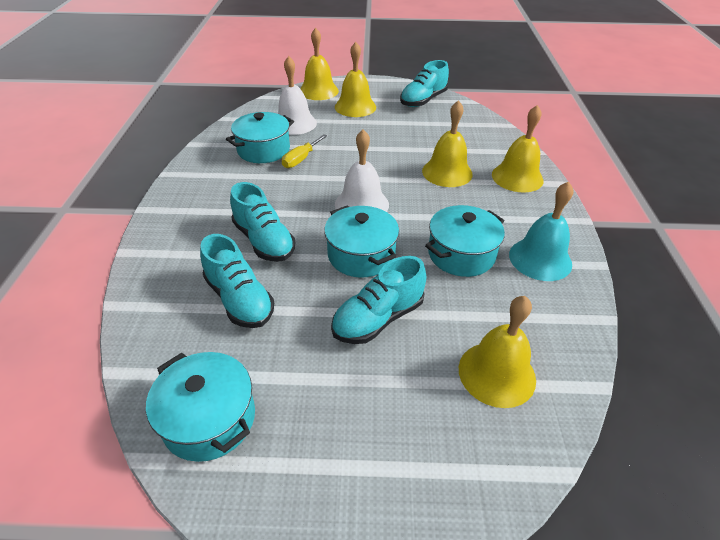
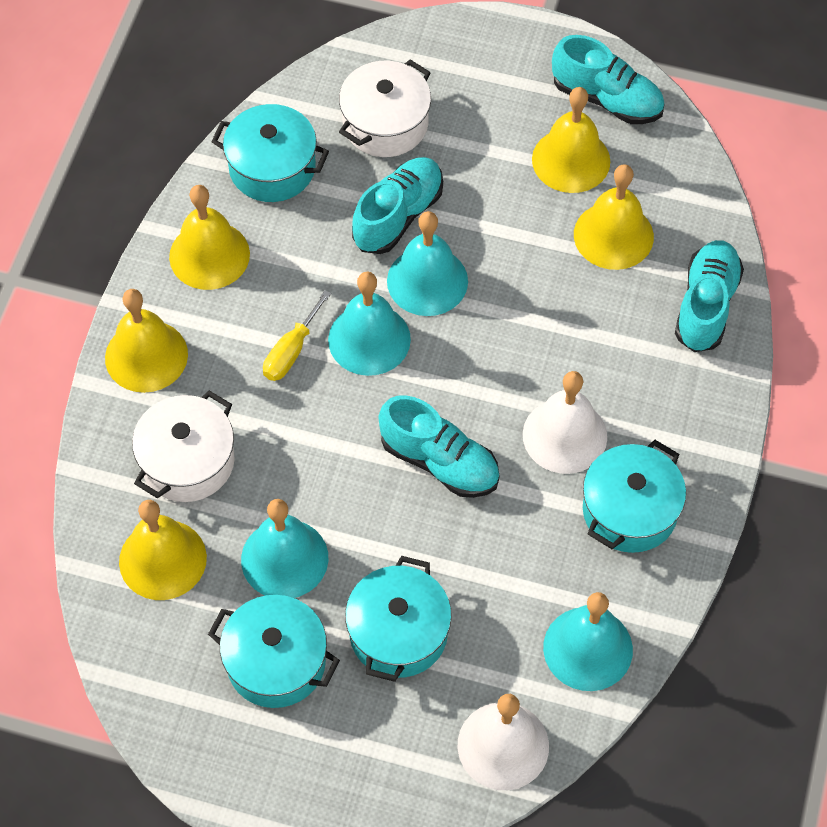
turquoise bell: 1 -> 4
white pot: 0 -> 2

